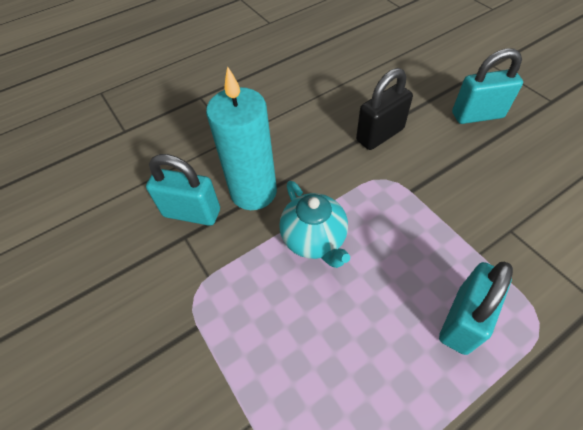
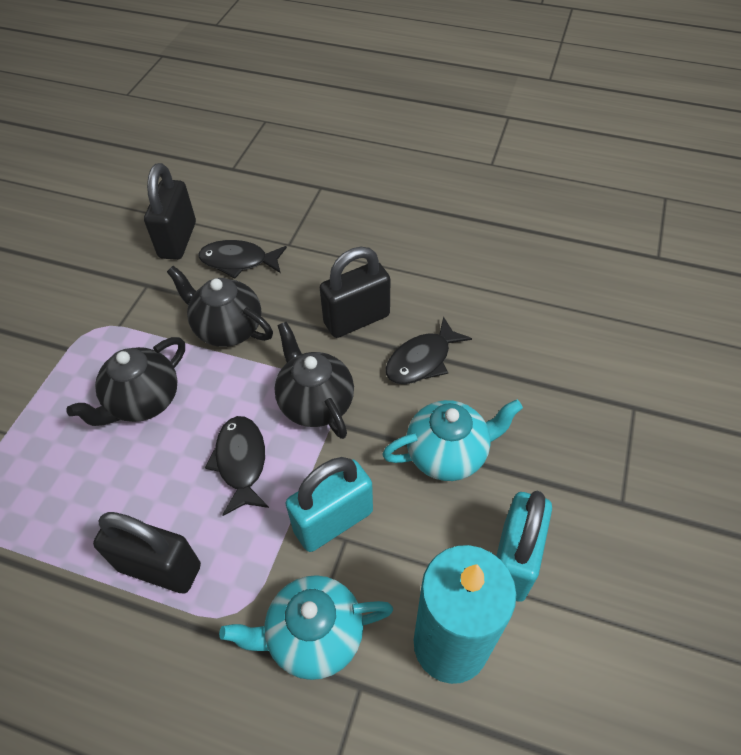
black fish: 0 -> 3
black padlock: 1 -> 3
black teapot: 0 -> 3
turquoise padlock: 3 -> 2
turquoise teapot: 1 -> 2

